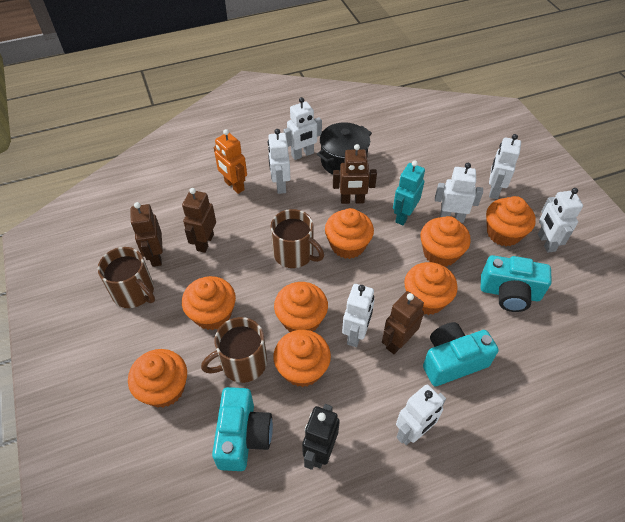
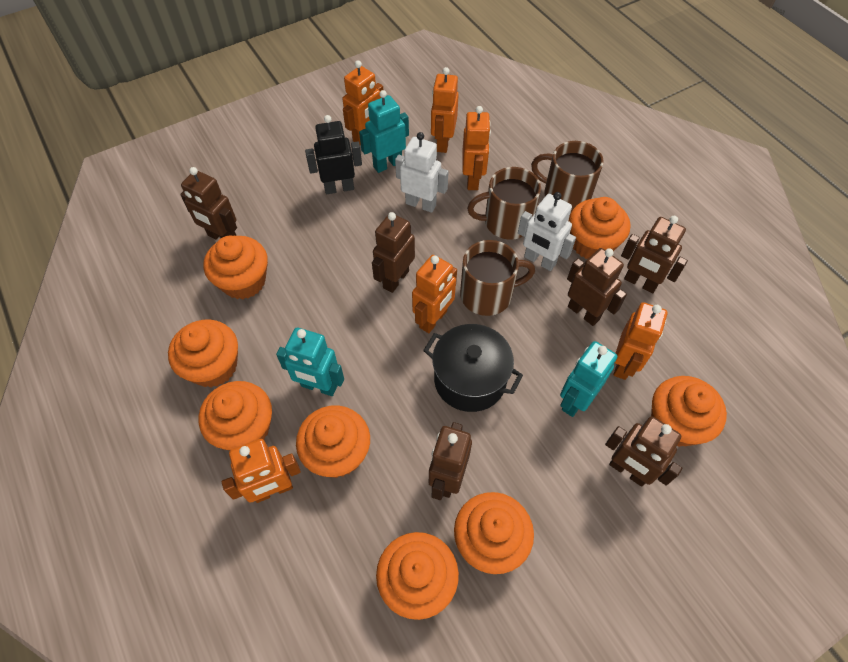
brown robot: 4 -> 6
orange robot: 1 -> 6
turquoise camera: 3 -> 0
turquoise robot: 1 -> 3
white robot: 7 -> 2

